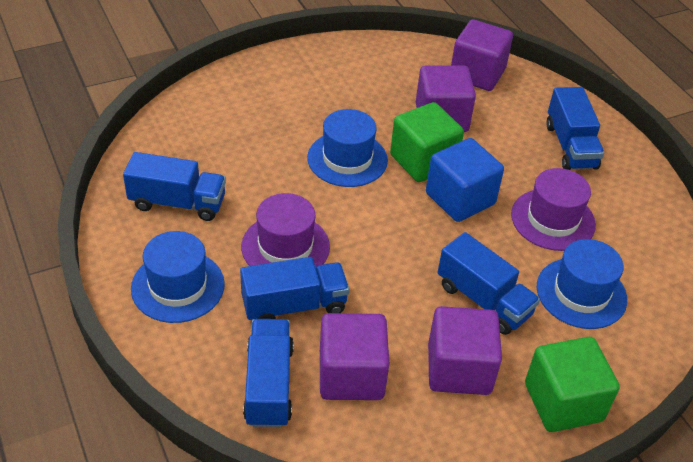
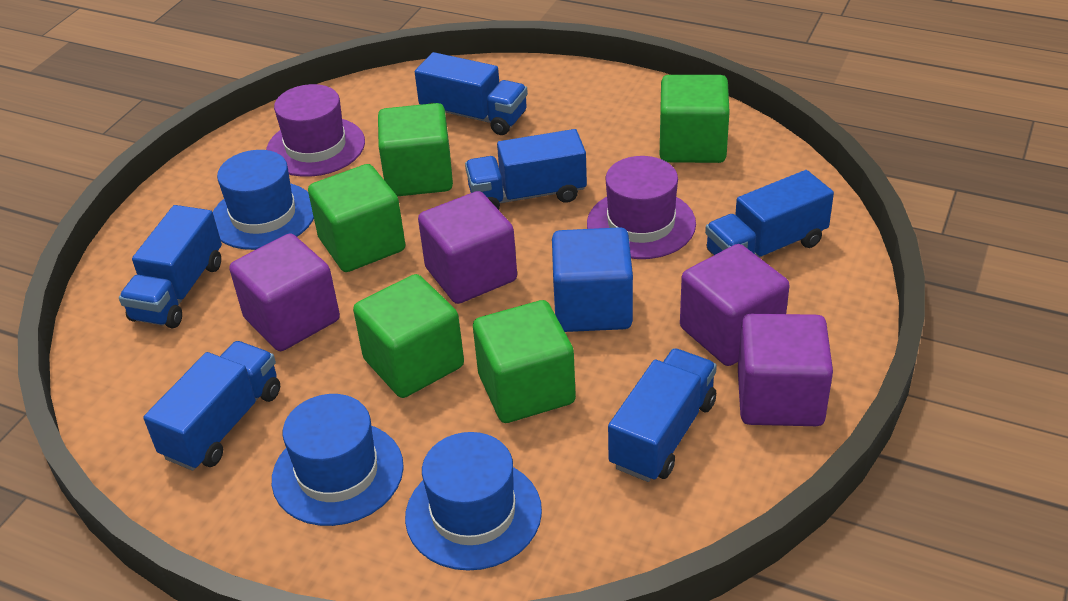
blue truck: 5 -> 6
green cube: 2 -> 5

